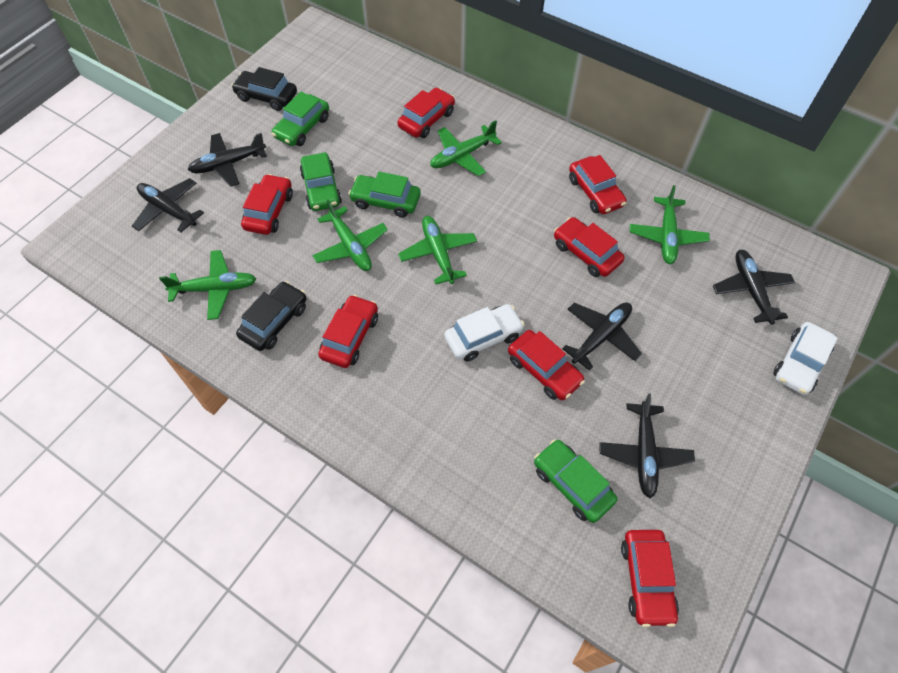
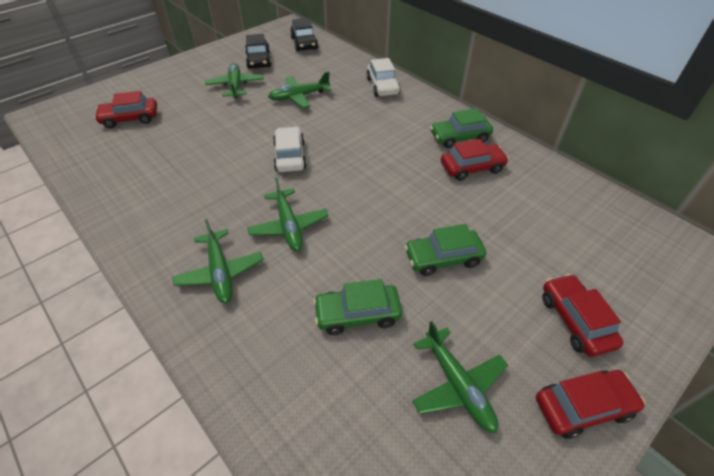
black plane: 5 -> 0
green car: 4 -> 3
red car: 7 -> 4

